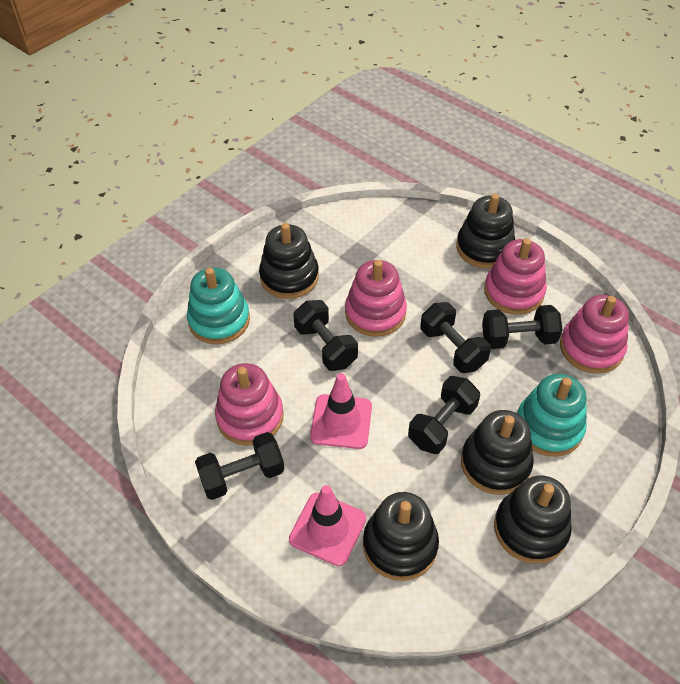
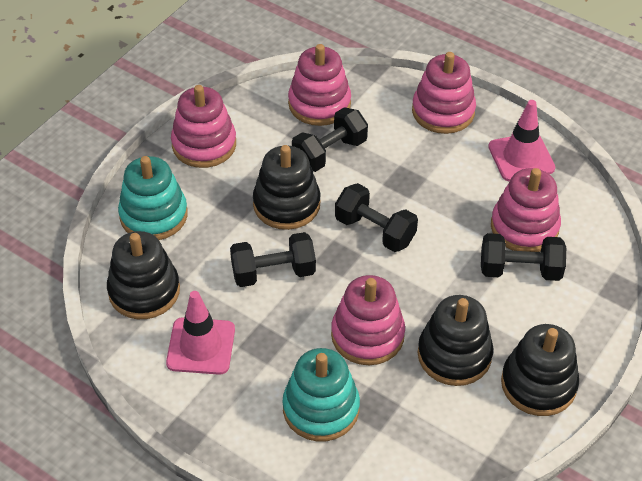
black dumbbell: 5 -> 4
black stacking toy: 5 -> 4
pink stacking toy: 4 -> 5

